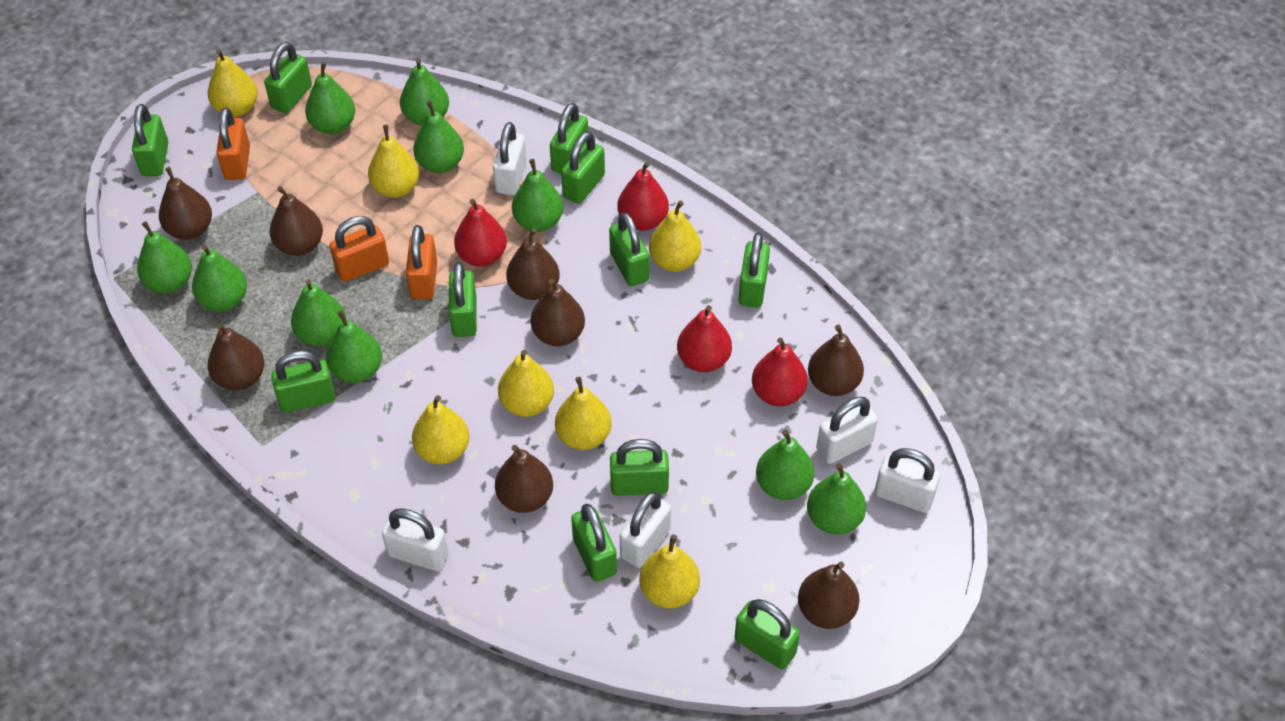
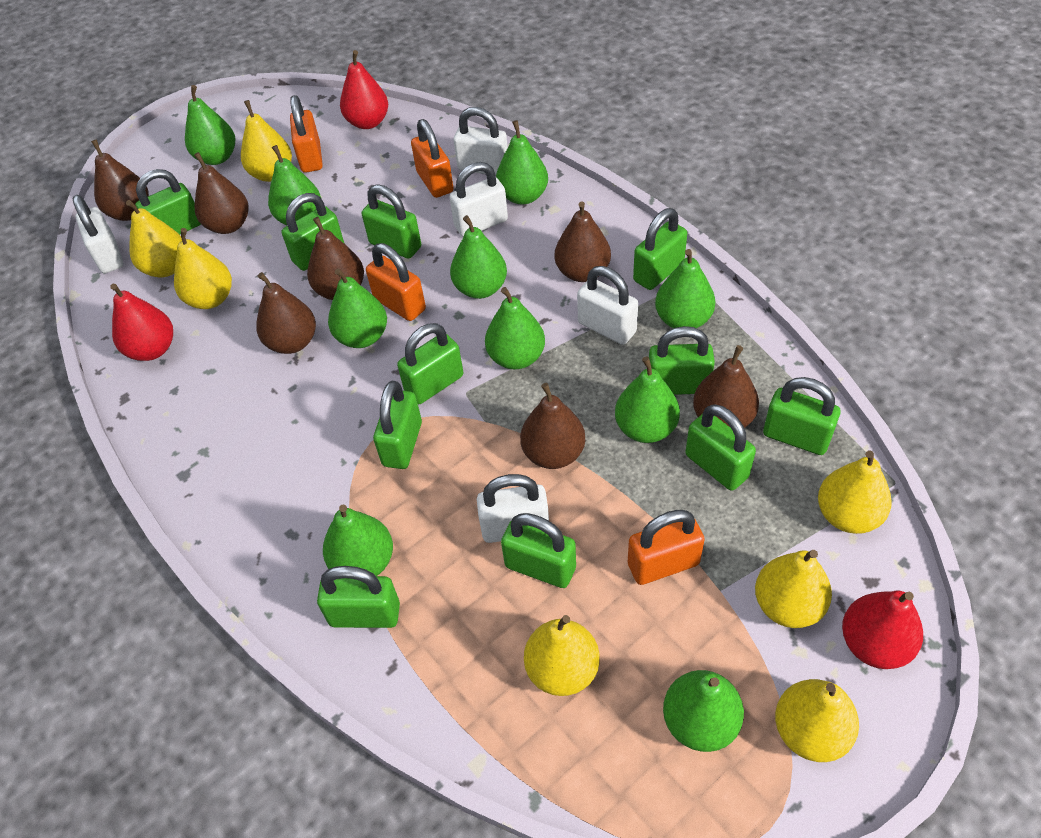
brown pear: 8 -> 7
orange padlock: 3 -> 4
red pear: 4 -> 3

